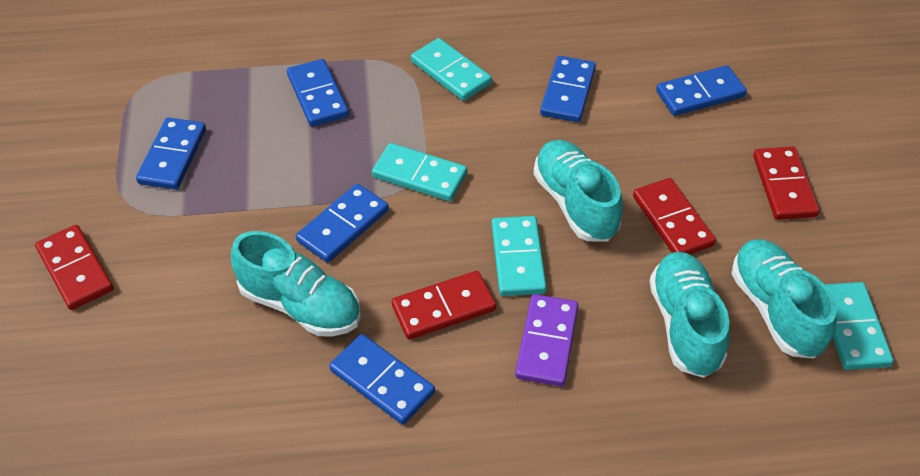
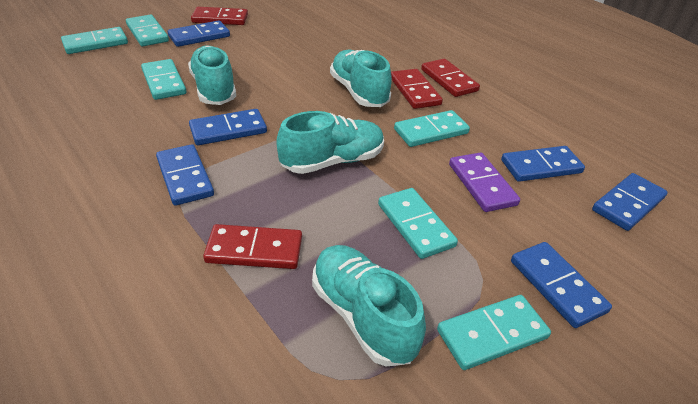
turquoise domino: 4 -> 6

